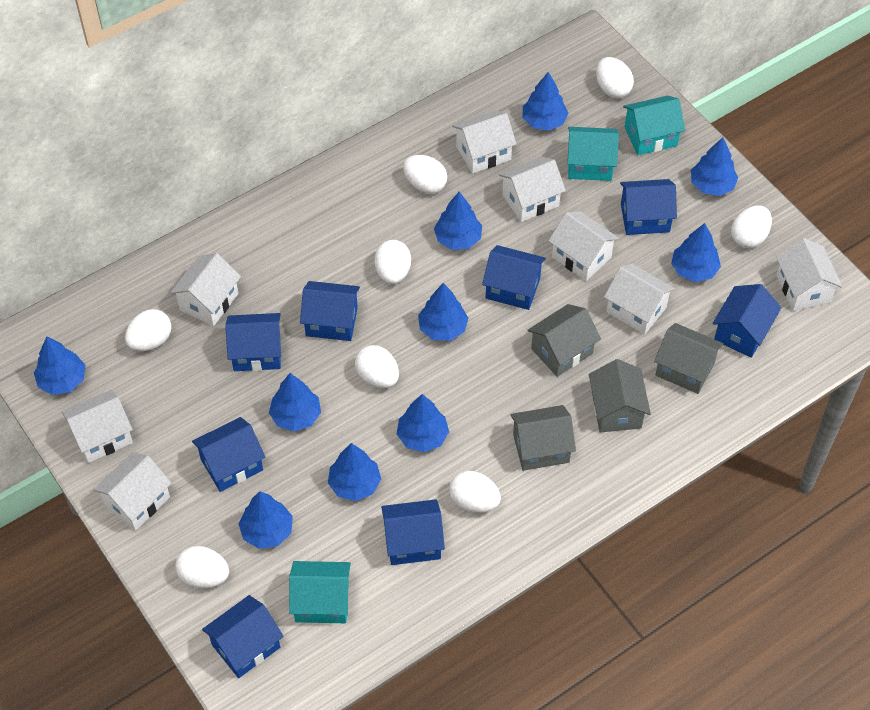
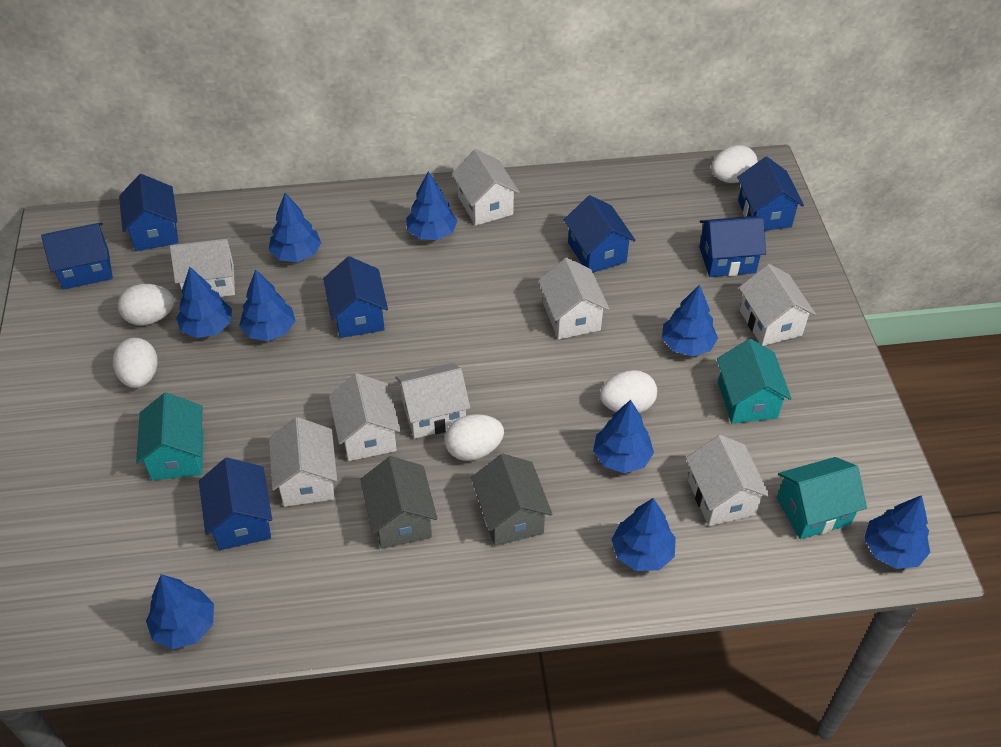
blue house: 8 -> 7
blue tree: 10 -> 9
grey house: 4 -> 2
white egg: 8 -> 5

